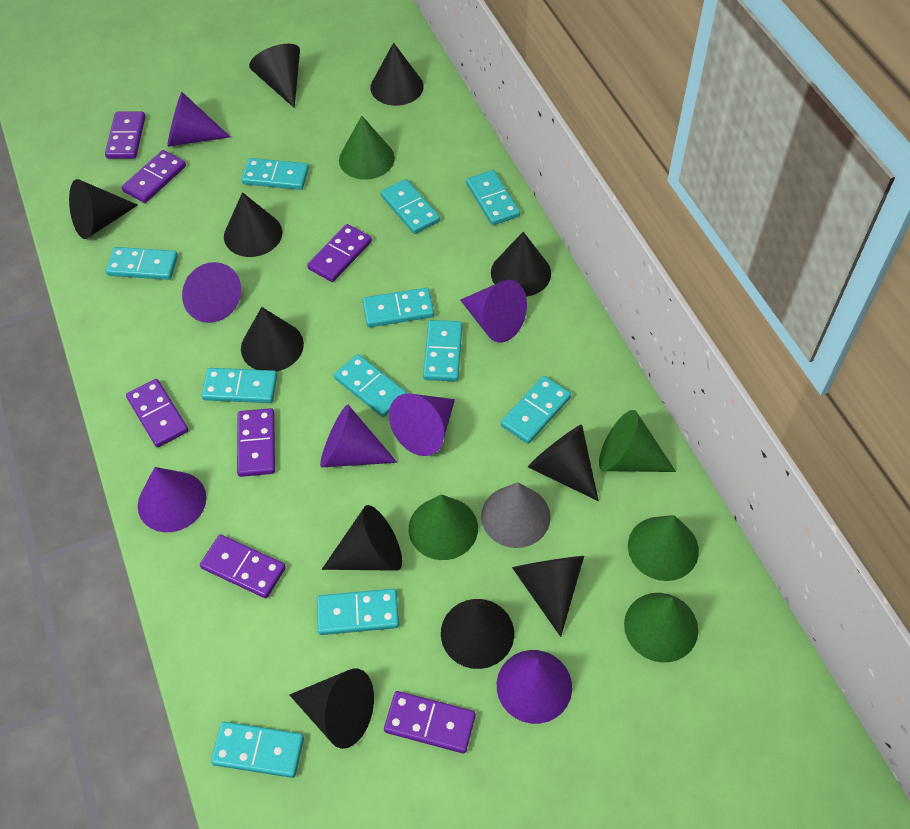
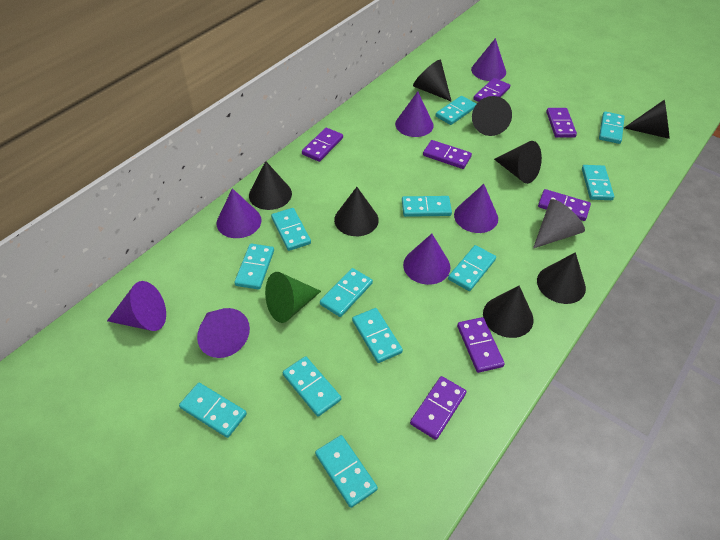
black cone: 11 -> 8
green cone: 5 -> 1
turquoise domino: 11 -> 12

